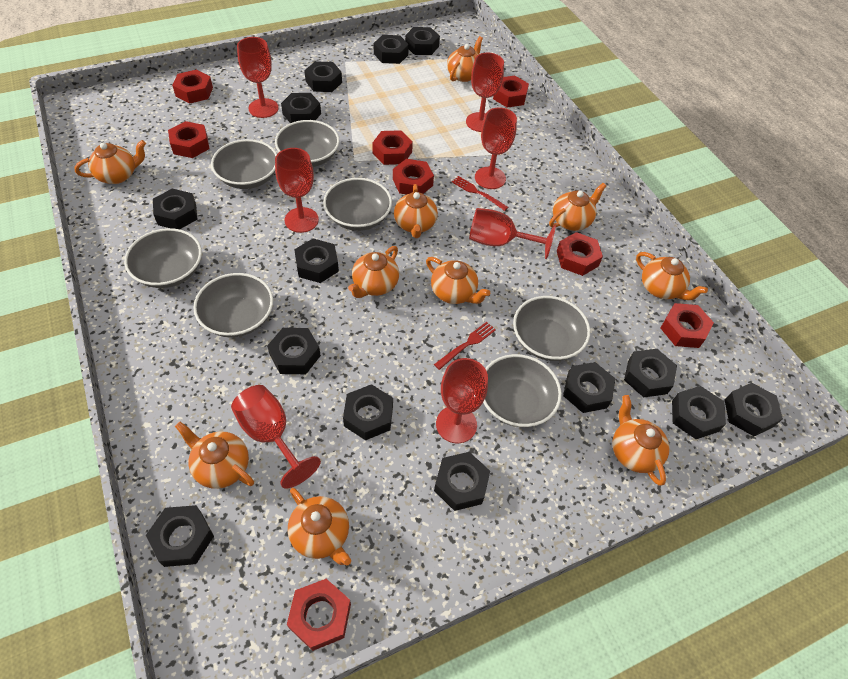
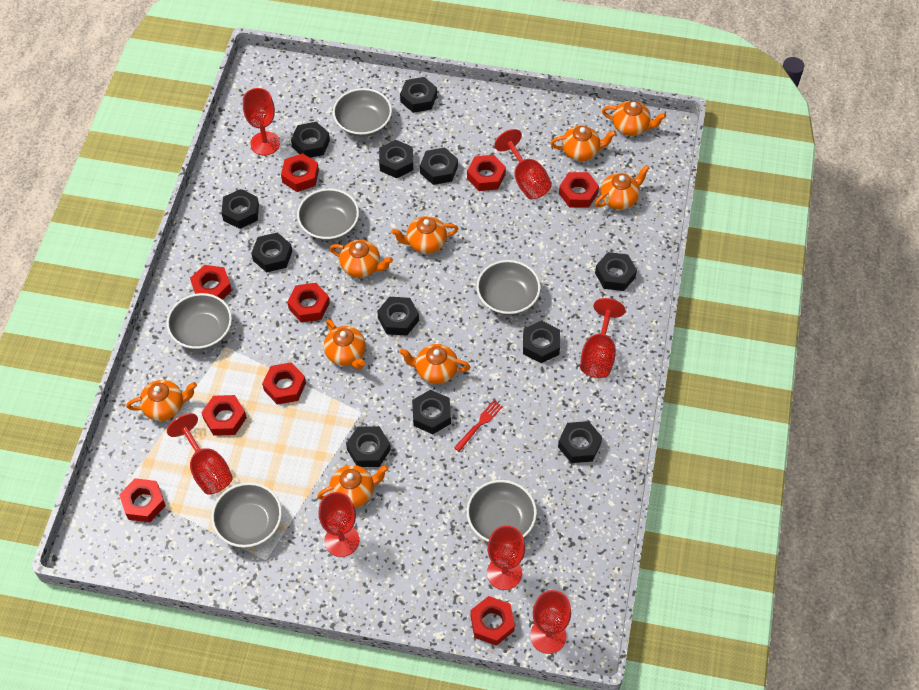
black nut: 14 -> 12
grey bowl: 7 -> 6
orange teapot: 10 -> 9
red fork: 2 -> 1
red nut: 8 -> 9

